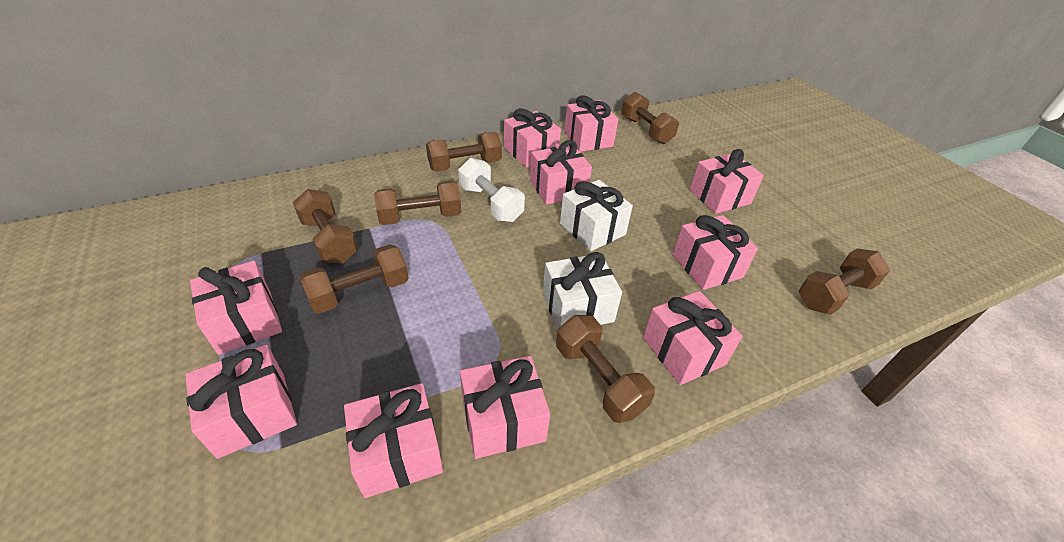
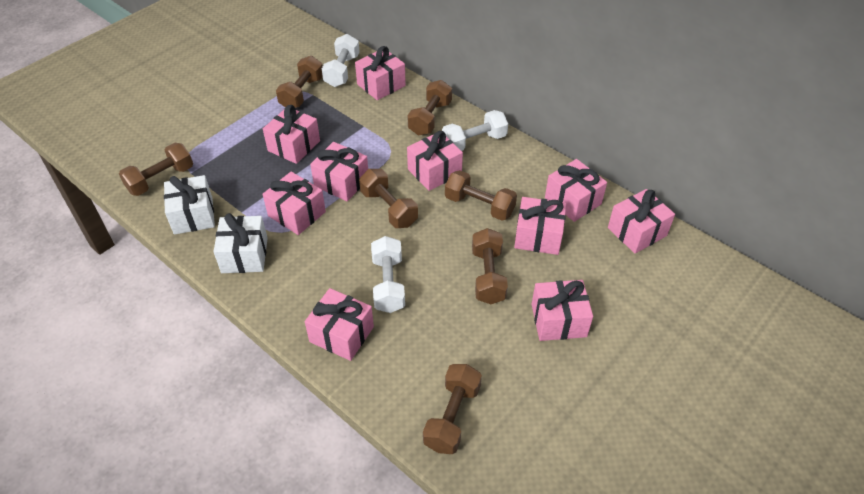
white dumbbell: 1 -> 3

